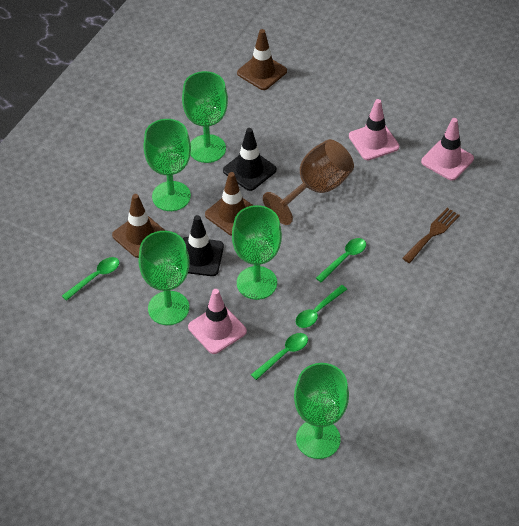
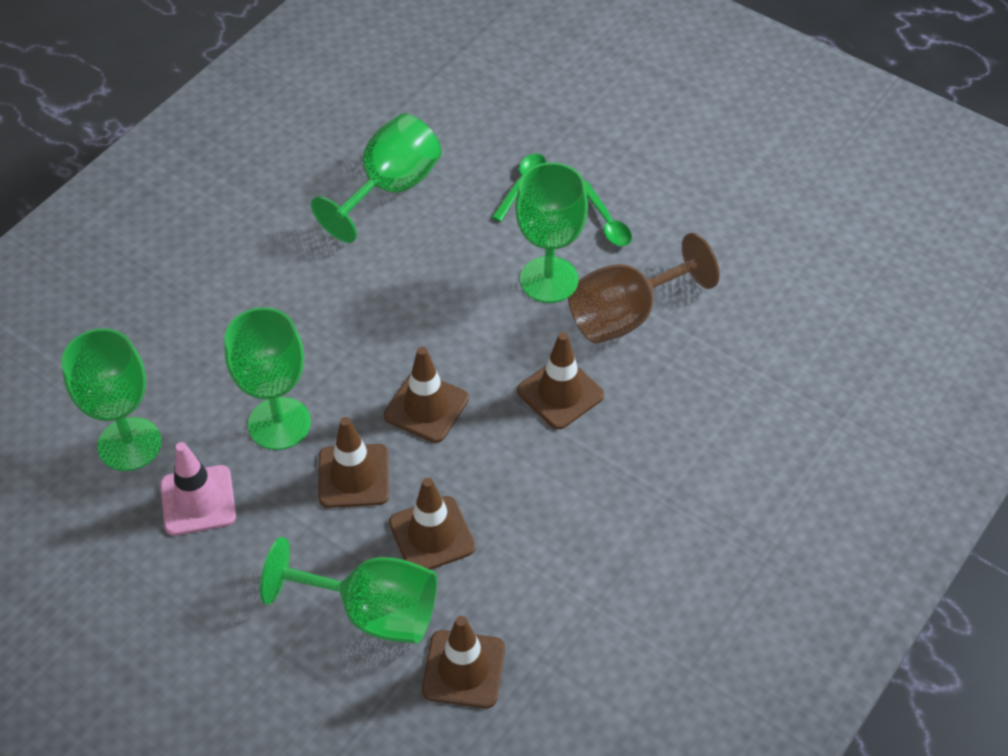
black traffic cone: 2 -> 0
brown fork: 1 -> 0
brown traffic cone: 3 -> 5
green spoon: 4 -> 2
pink traffic cone: 3 -> 1

